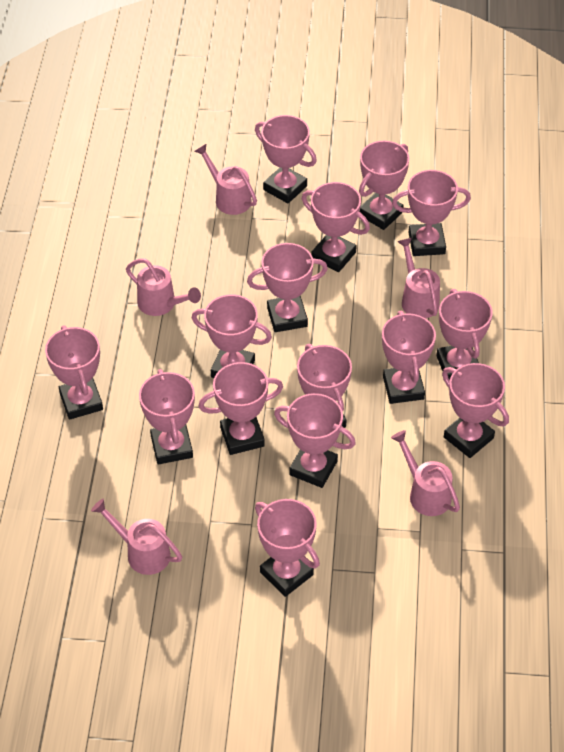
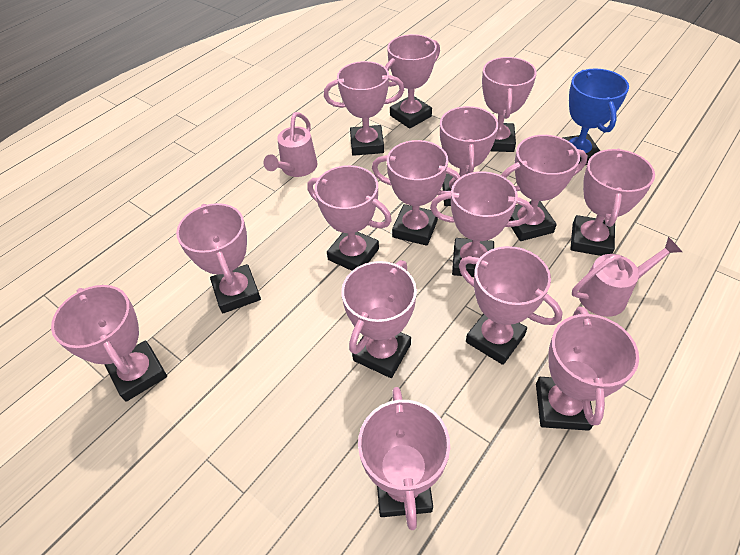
blue trophy: 0 -> 1
pink watering can: 5 -> 2

